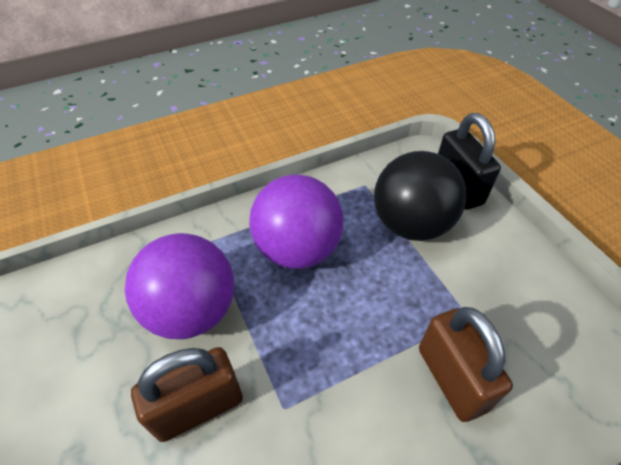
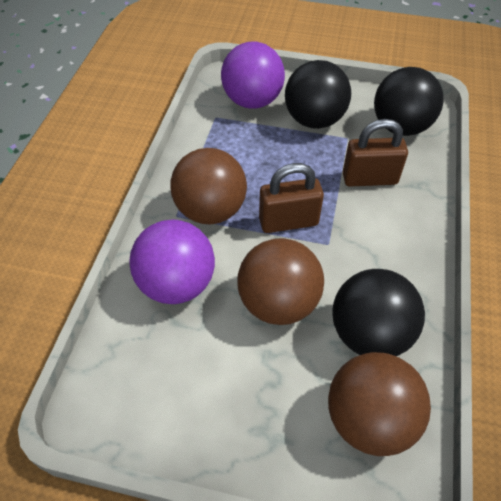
black ball: 1 -> 3
black padlock: 1 -> 0
brown ball: 0 -> 3

